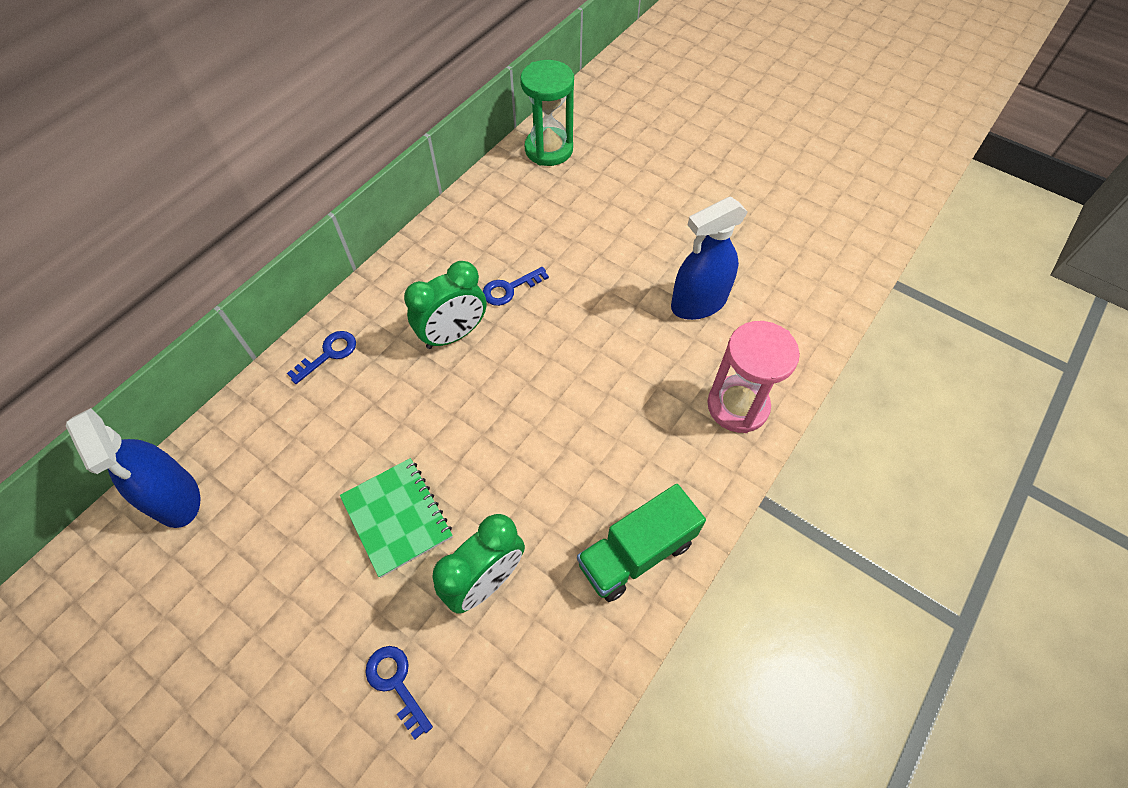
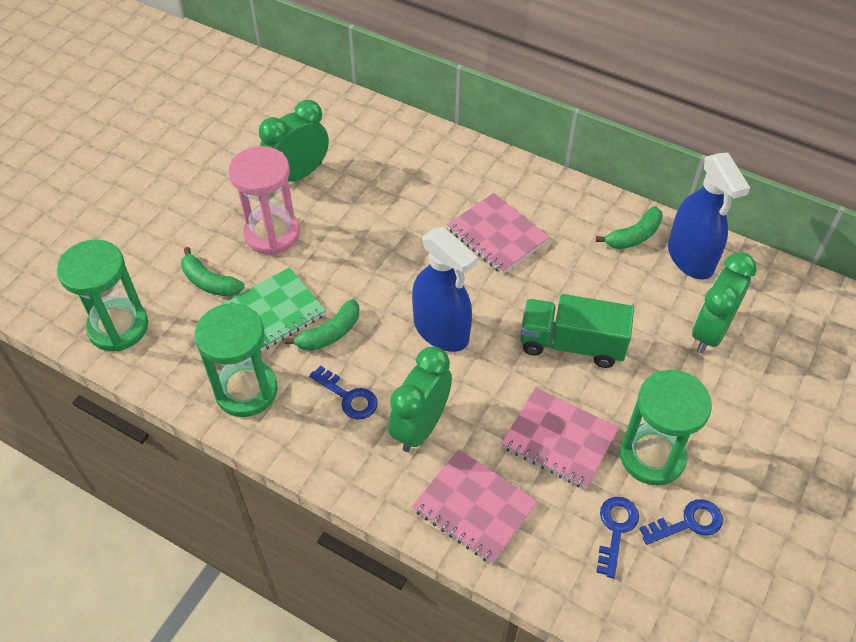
green banana: 0 -> 3
green clock: 2 -> 3
green hourglass: 1 -> 3
pink notebook: 0 -> 3

